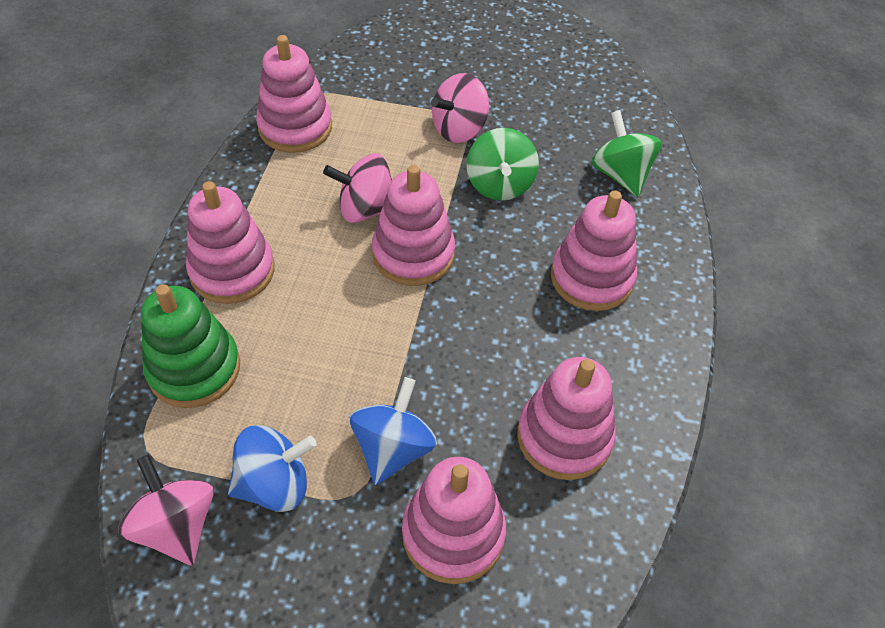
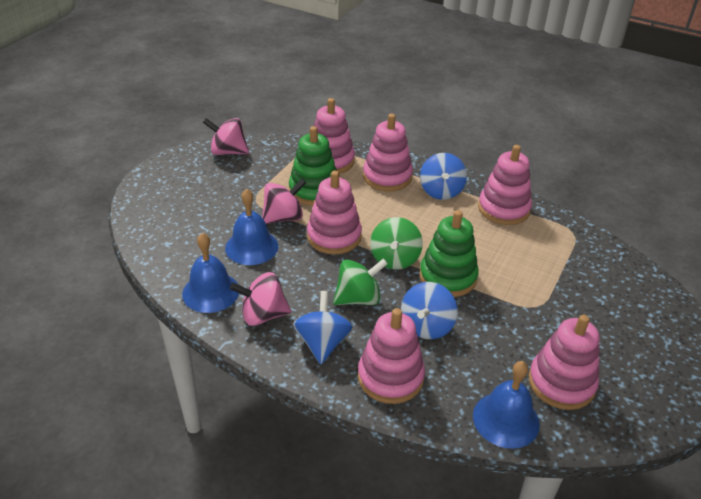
blue bell: 0 -> 3
blue spinning top: 2 -> 3
green stacking toy: 1 -> 2

